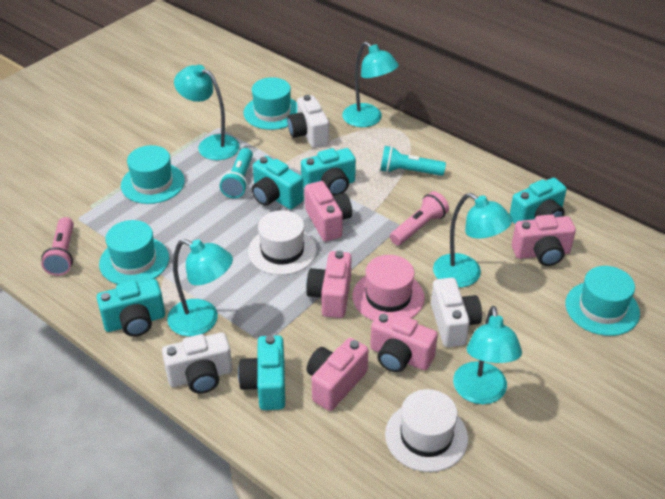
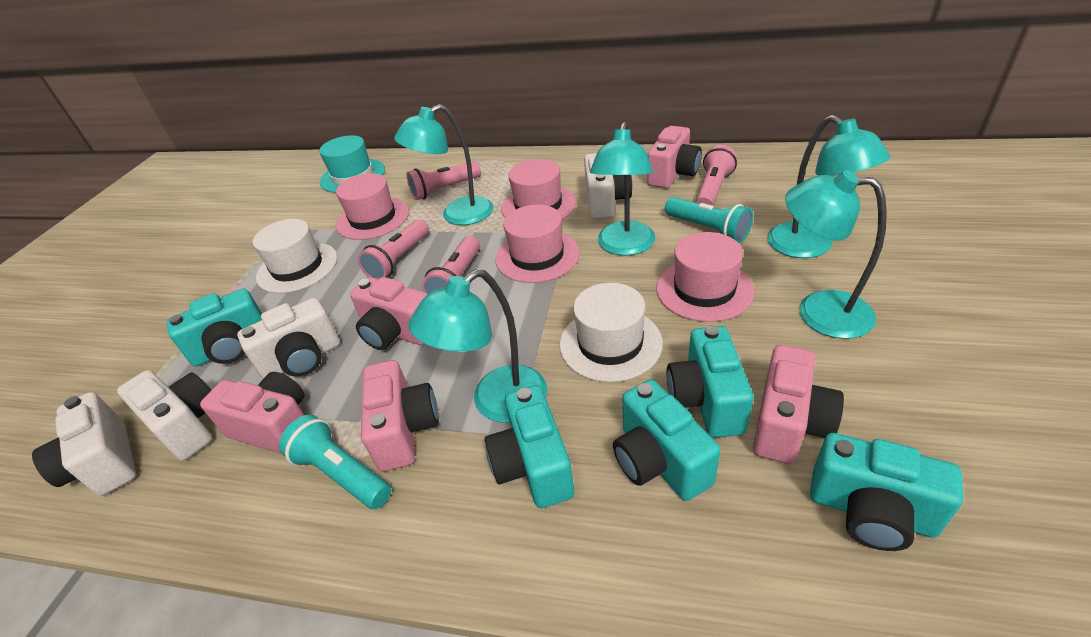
pink flashlight: 2 -> 4
pink hat: 1 -> 4
turquoise hat: 4 -> 1
white camera: 3 -> 4

